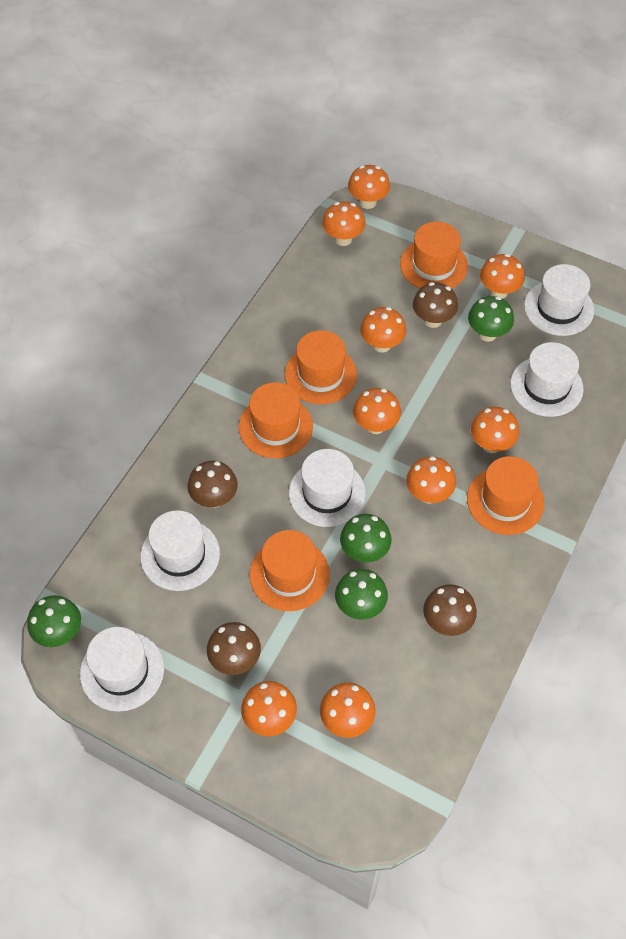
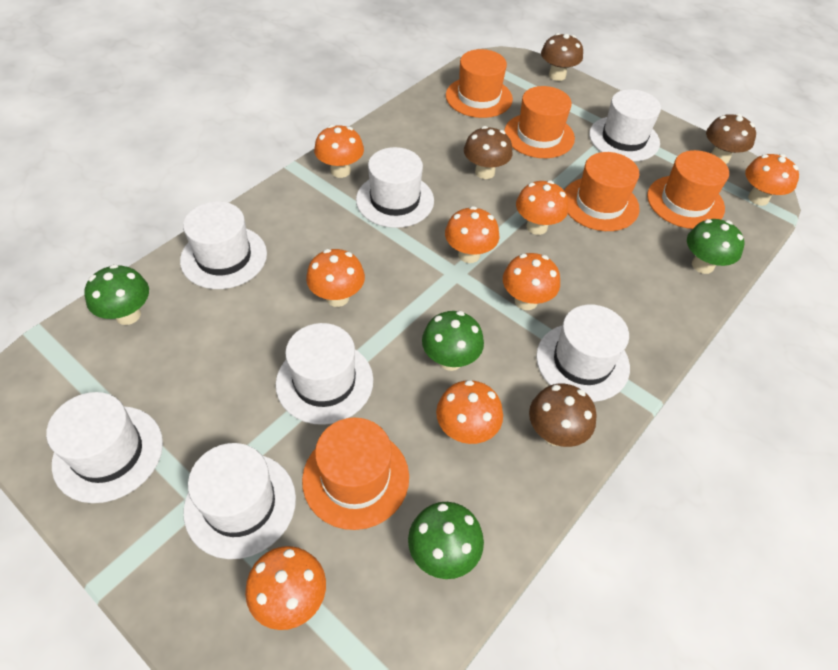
orange mushroom: 9 -> 8
white hat: 5 -> 7

